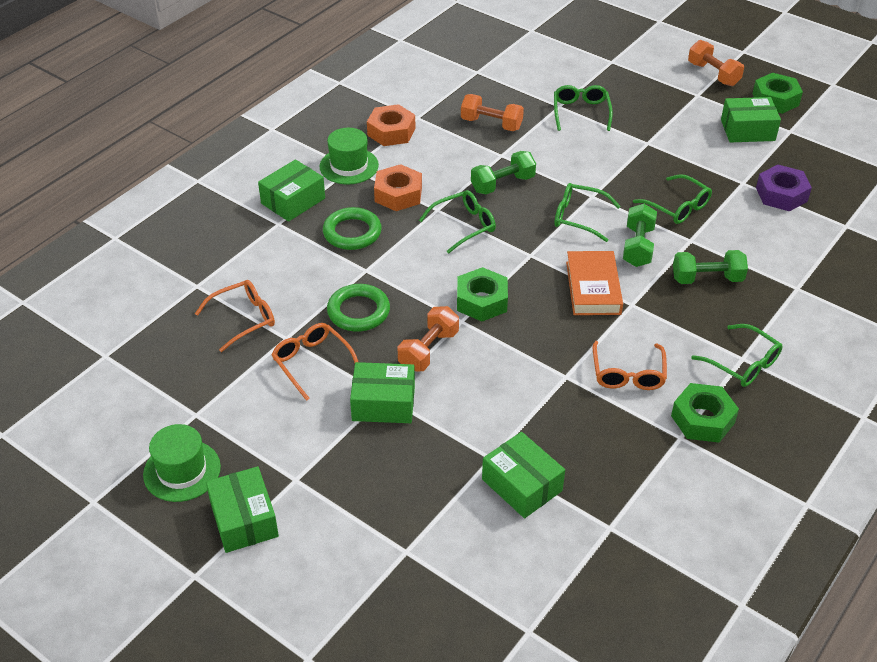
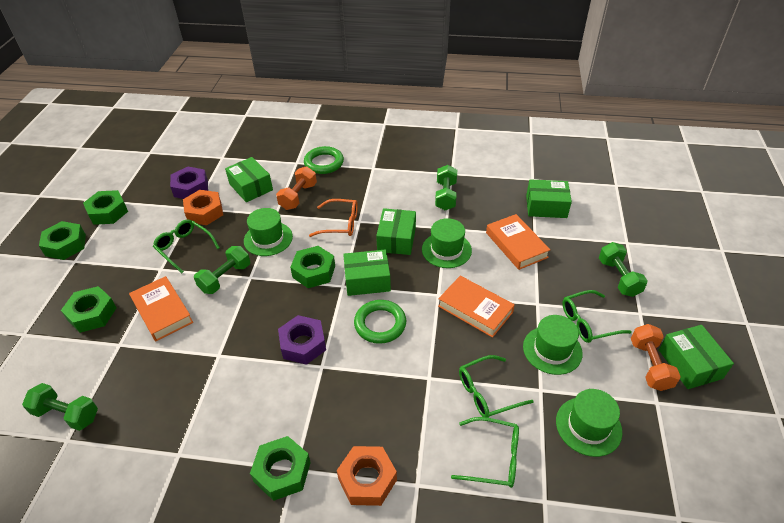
green dumbbell: 3 -> 4
green glasses: 5 -> 4
green hat: 2 -> 4
green nut: 3 -> 5
orange book: 1 -> 3
orange dumbbell: 3 -> 2
orange glasses: 3 -> 1
purple nut: 1 -> 2

